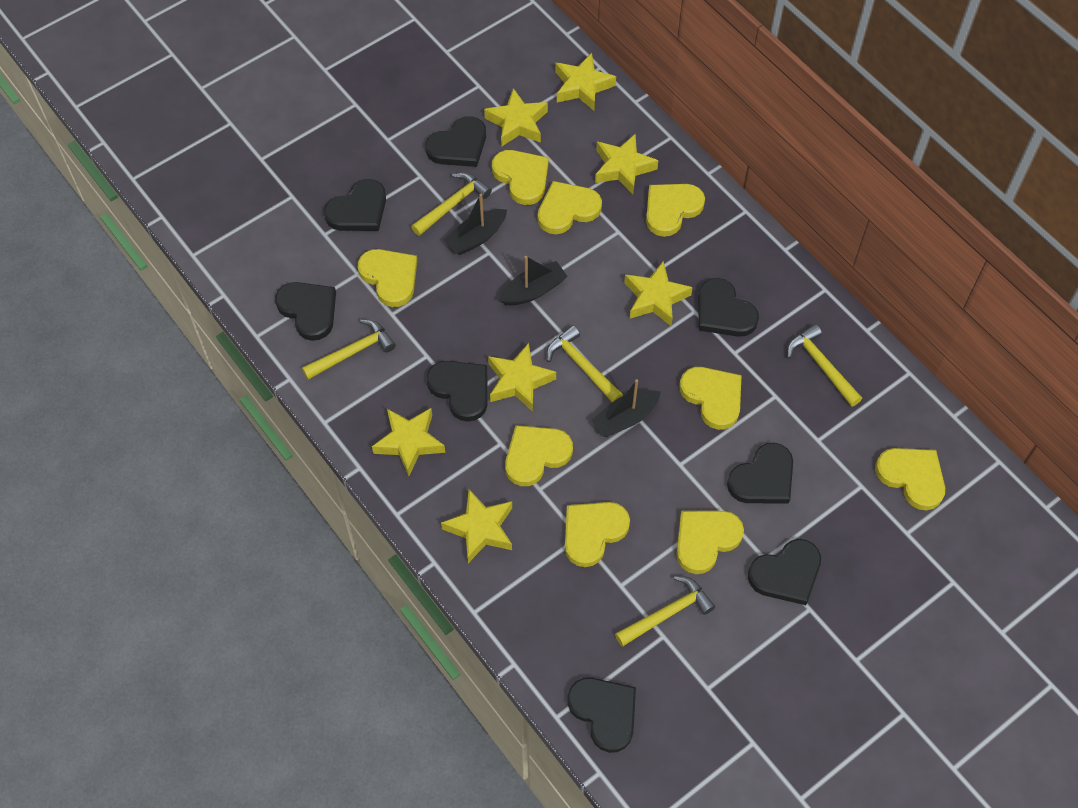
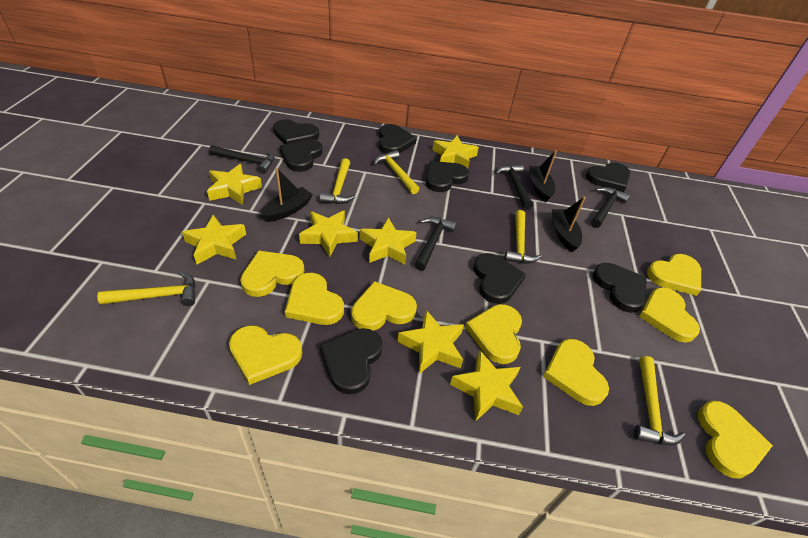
black hammer: 0 -> 4

